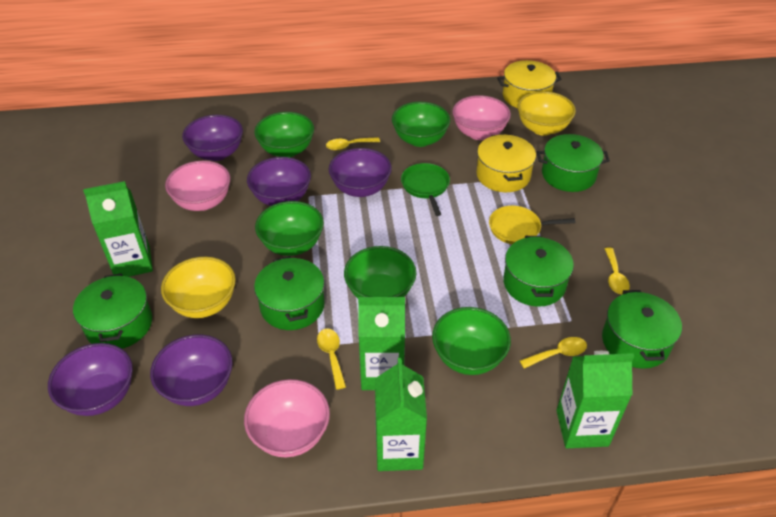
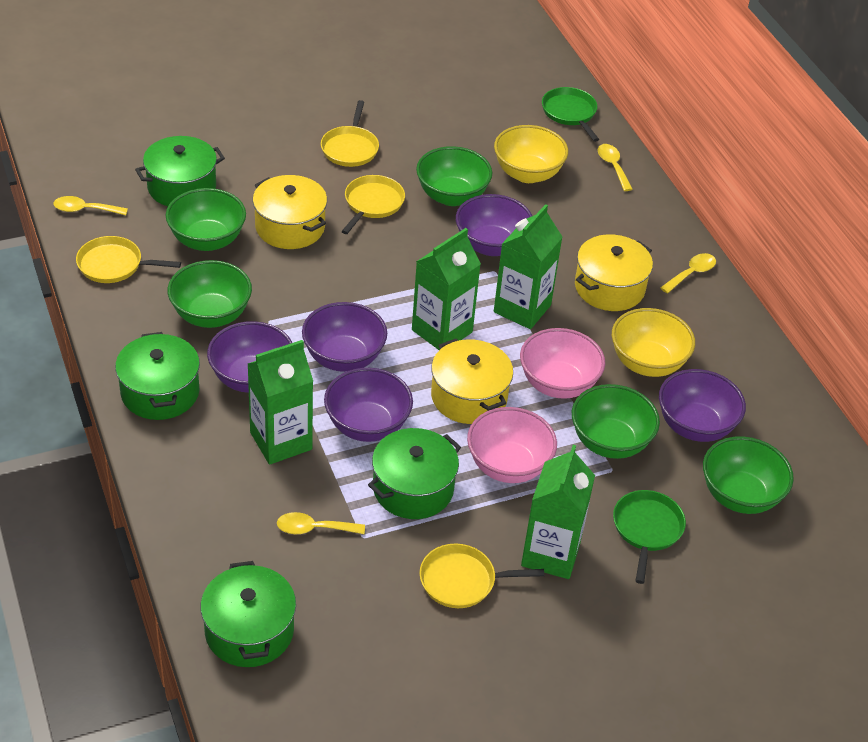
green pan: 1 -> 2
green pot: 5 -> 4
pink bowl: 3 -> 2
yellow pan: 1 -> 4
yellow pot: 2 -> 3

